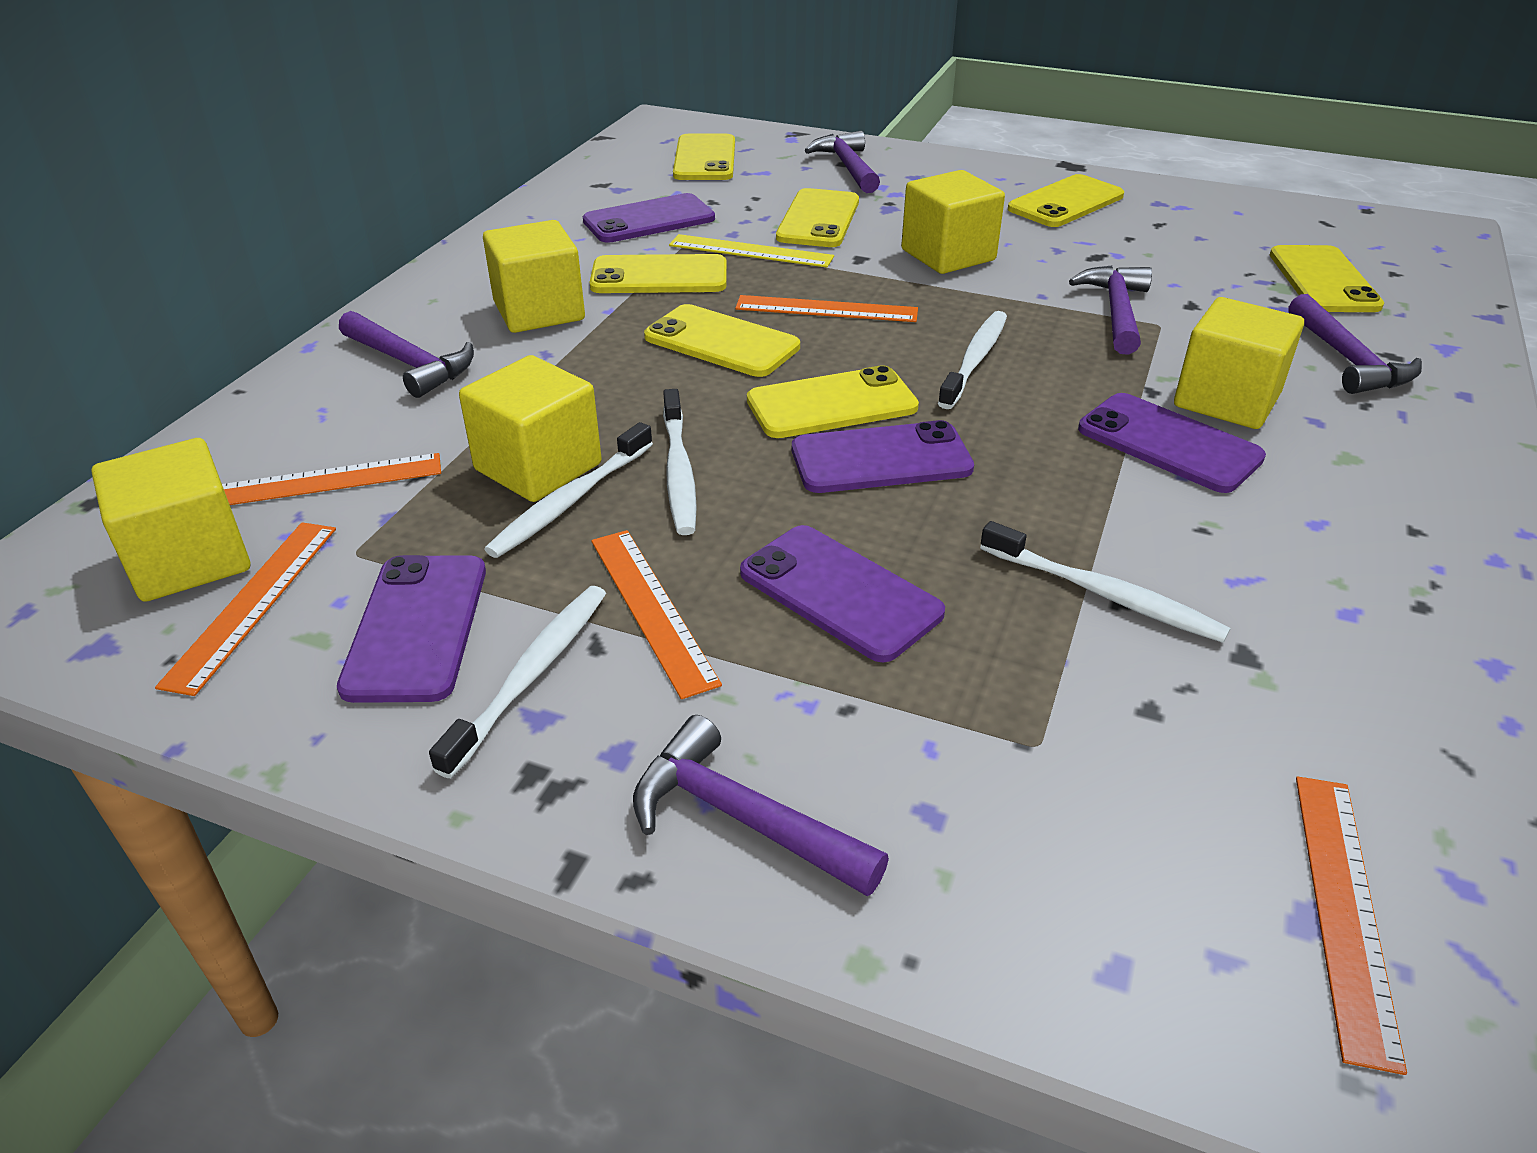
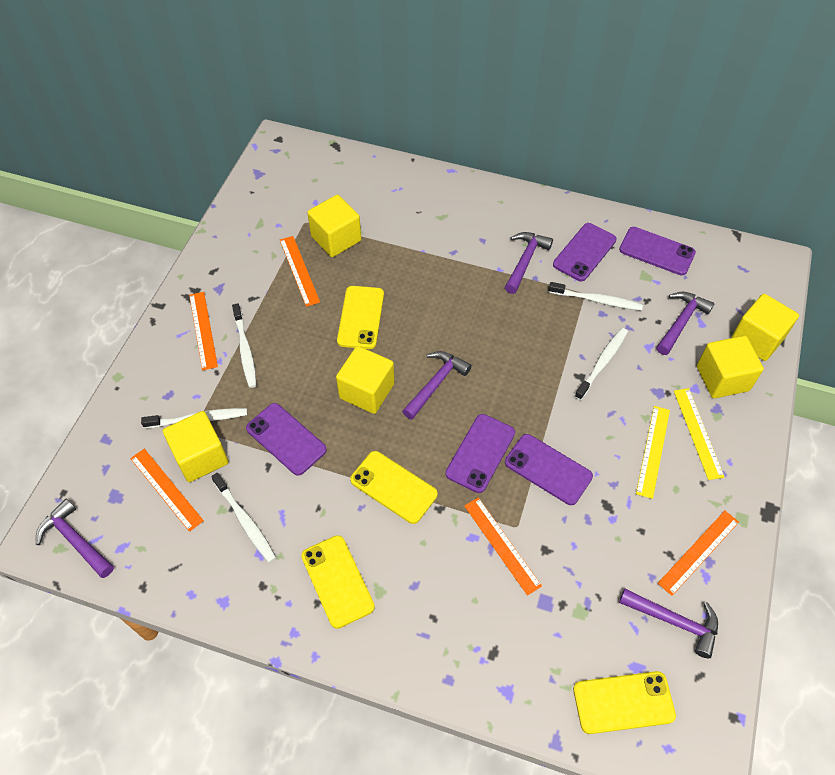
yellow phone: 7 -> 4
yellow ruler: 1 -> 2

